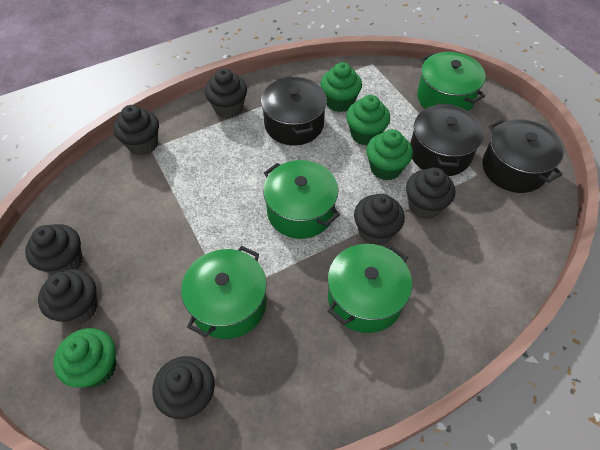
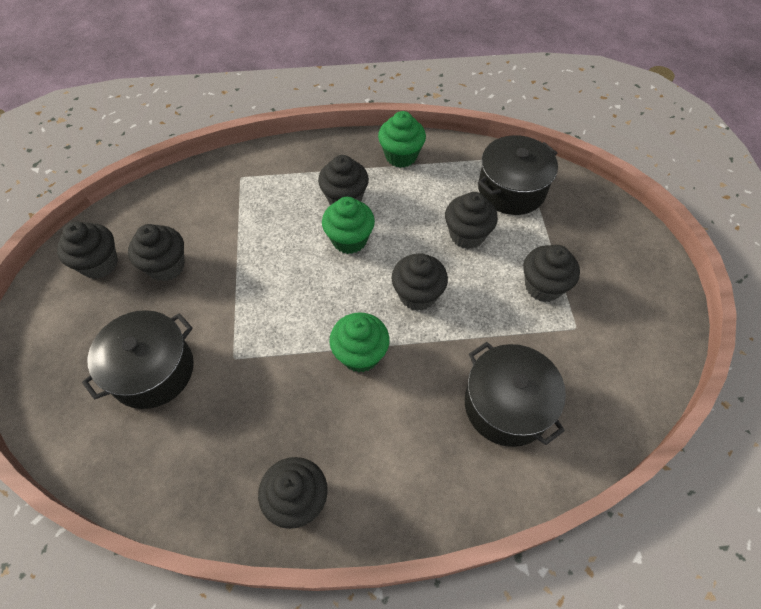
green cupcake: 4 -> 3
green pot: 4 -> 0

